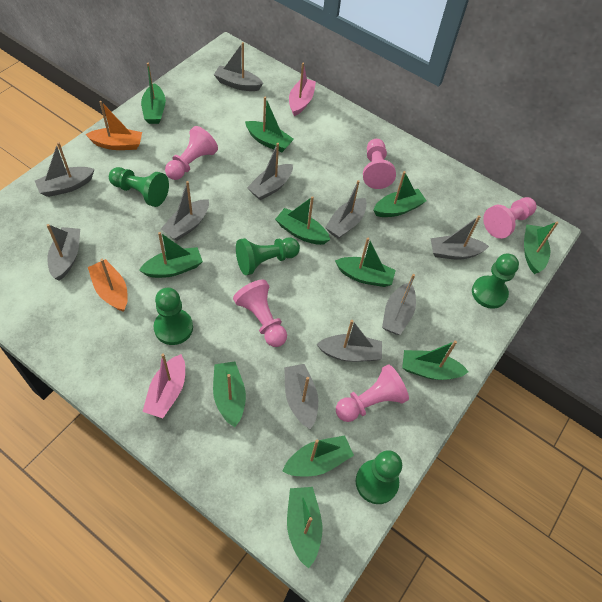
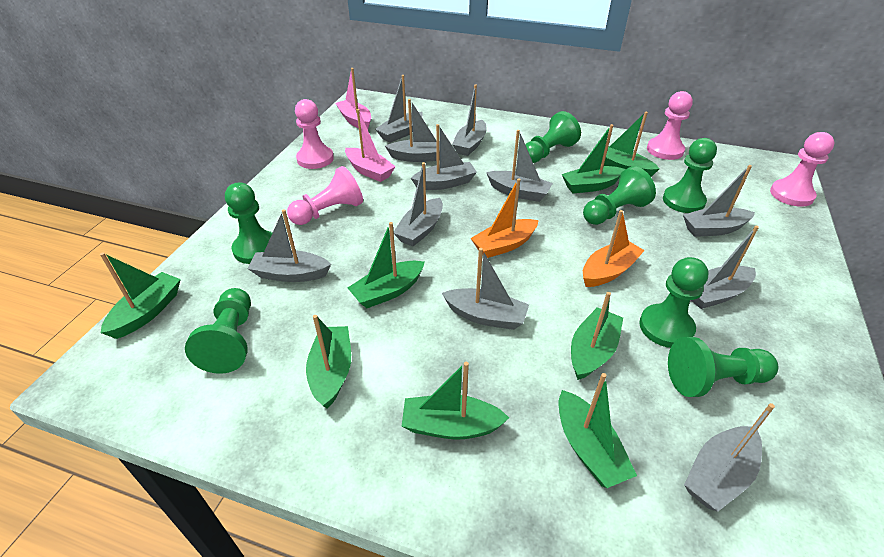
green boat: 11 -> 8
green pawn: 5 -> 7
grey boat: 10 -> 11
pink pawn: 5 -> 4

